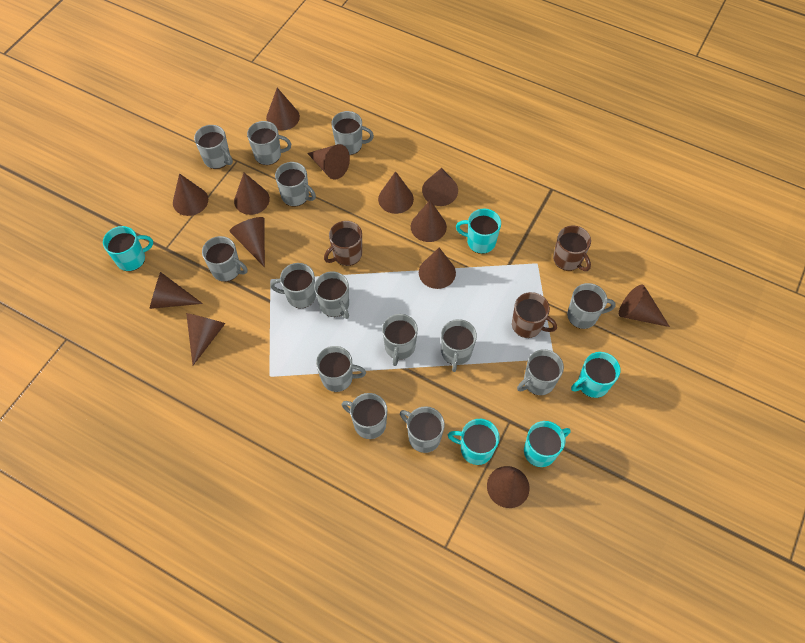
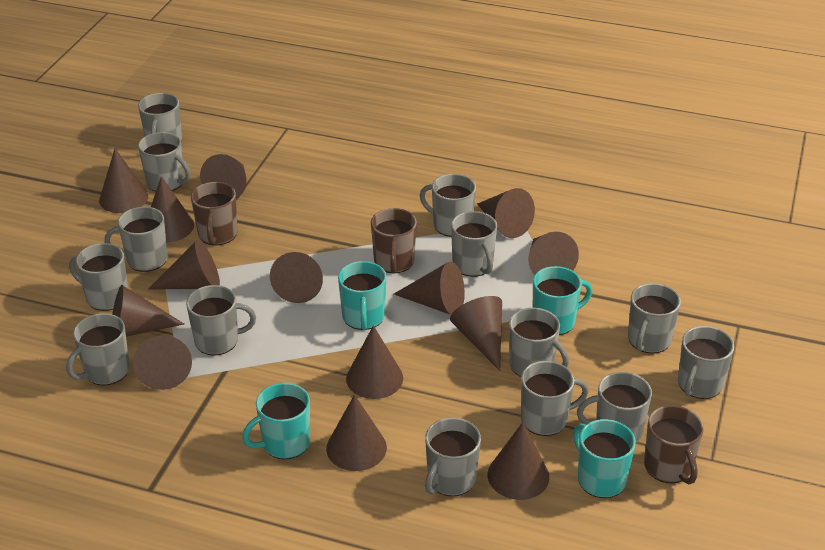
brown cone: 13 -> 14
turquoise mug: 5 -> 4

